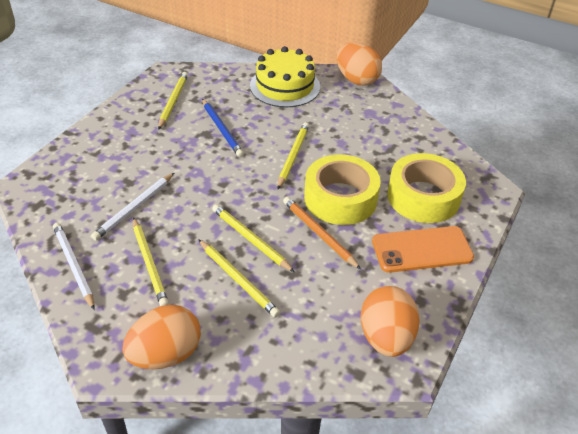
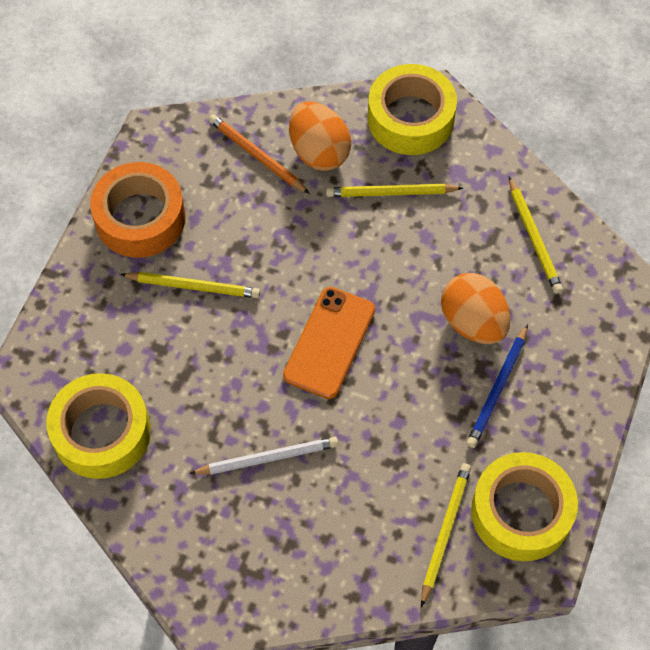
orange egg: 3 -> 2
orange tape: 0 -> 1
white pencil: 2 -> 1
yellow cake: 1 -> 0
yellow pencil: 5 -> 4
yellow tape: 2 -> 3

